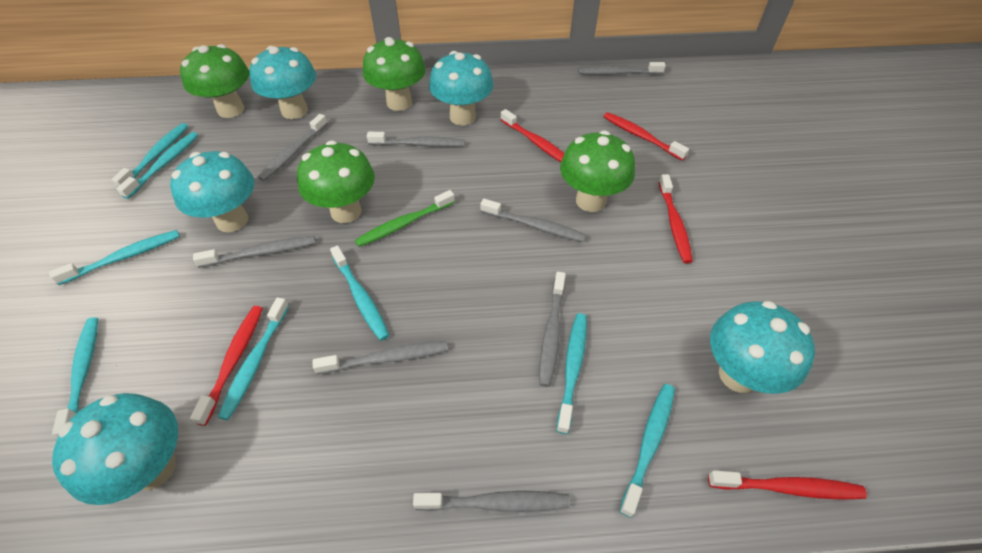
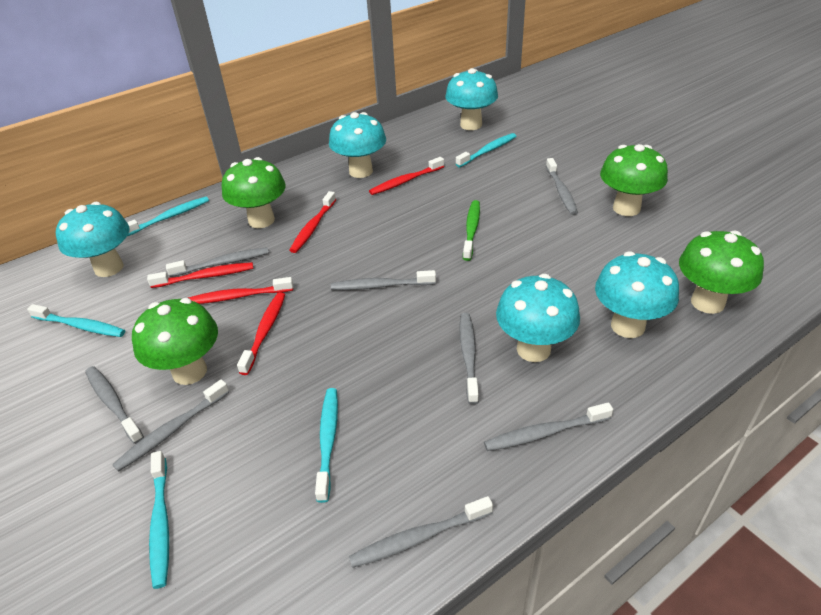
turquoise toothbrush: 8 -> 5

